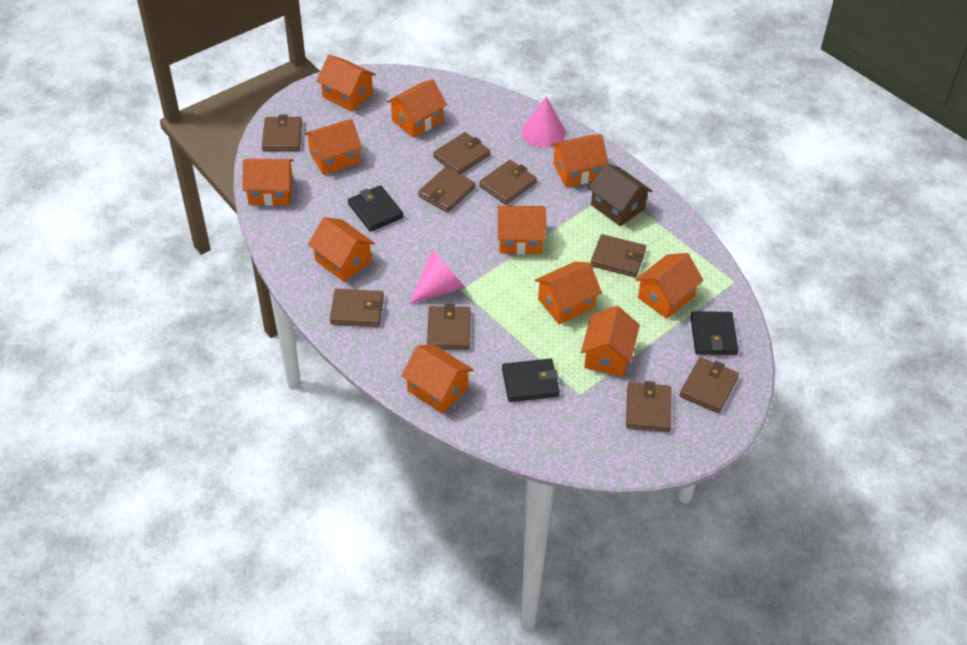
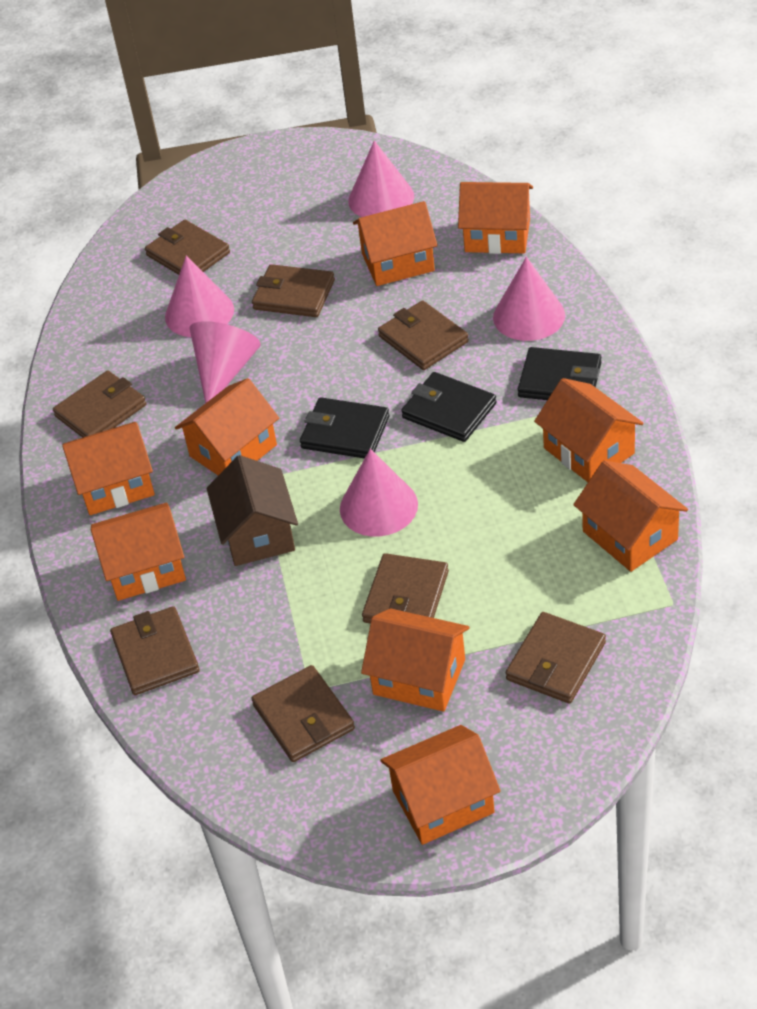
brown wallet: 9 -> 8
orange house: 11 -> 9
pink cone: 2 -> 5

